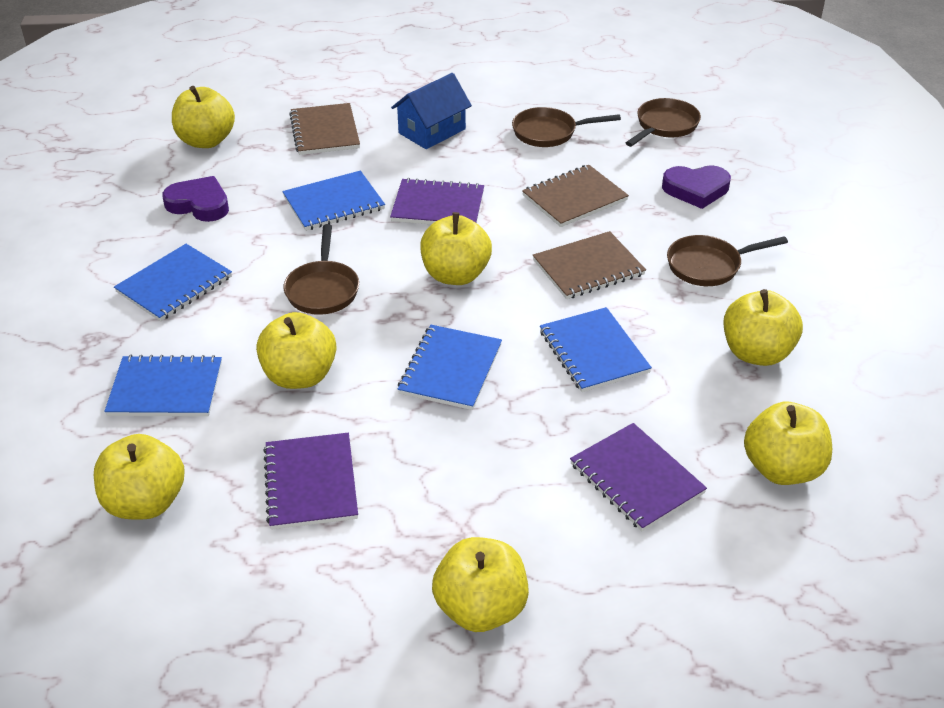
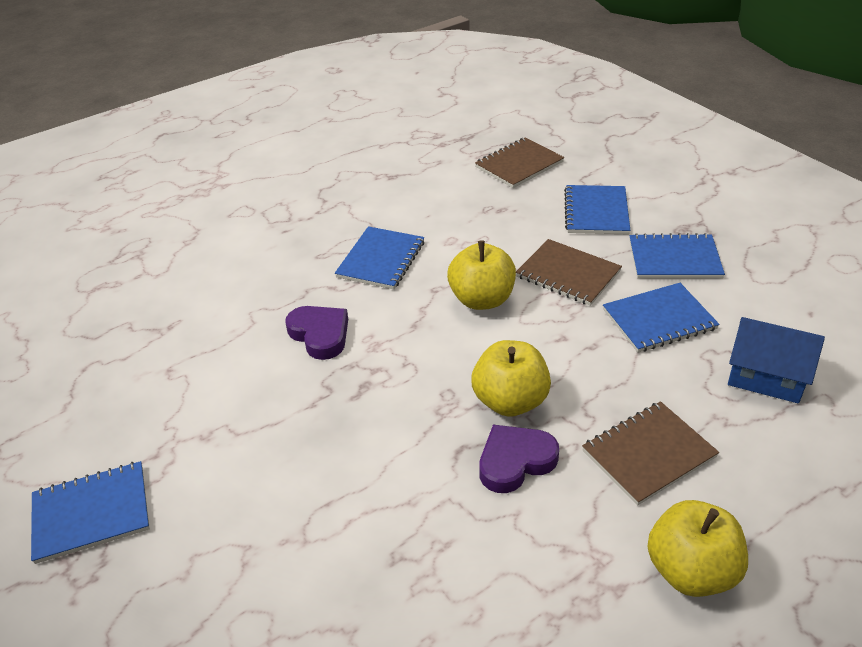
brown pan: 4 -> 0
purple notebook: 3 -> 0
yellow apple: 7 -> 3

